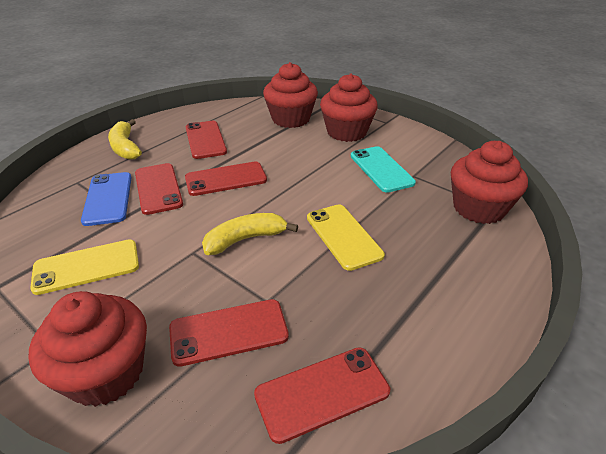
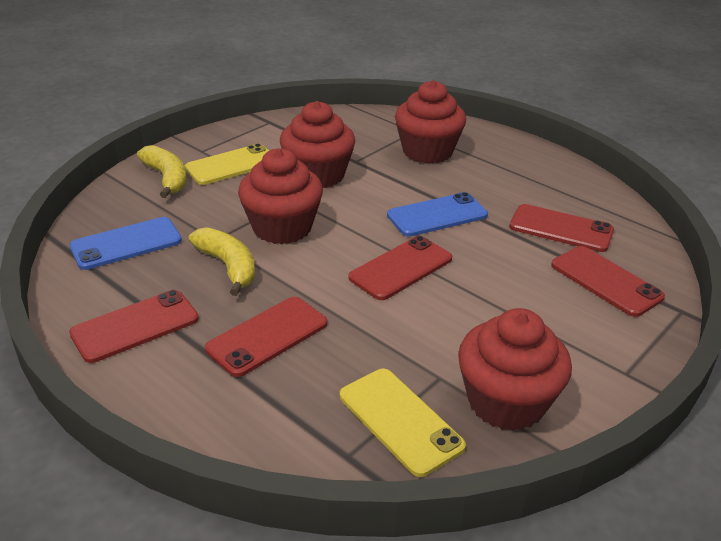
blue phone: 1 -> 2
turquoise phone: 1 -> 0

